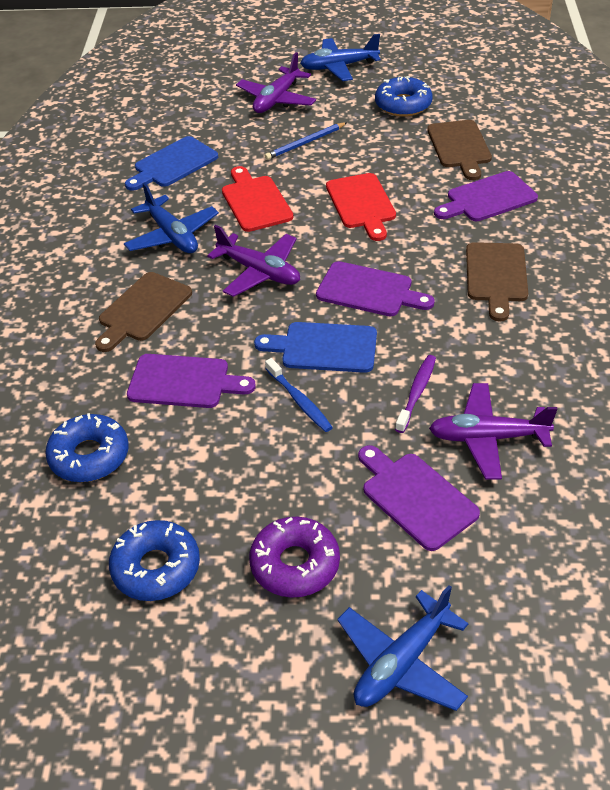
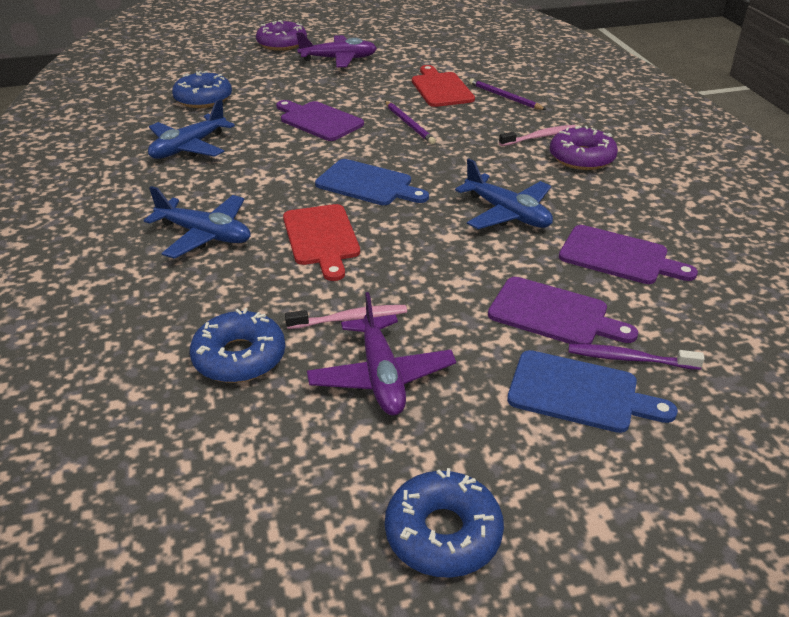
blue pencil: 1 -> 0
blue toothbrush: 1 -> 0
brown cutting board: 3 -> 0
pink toothbrush: 0 -> 2
purple cutting board: 4 -> 3
purple donut: 1 -> 2
purple pencil: 0 -> 2
purple plane: 3 -> 2

